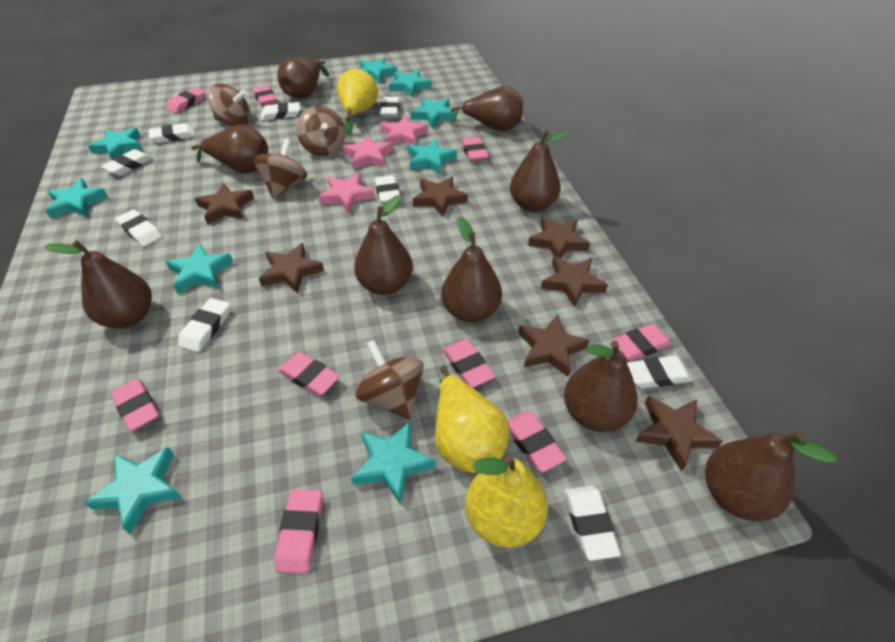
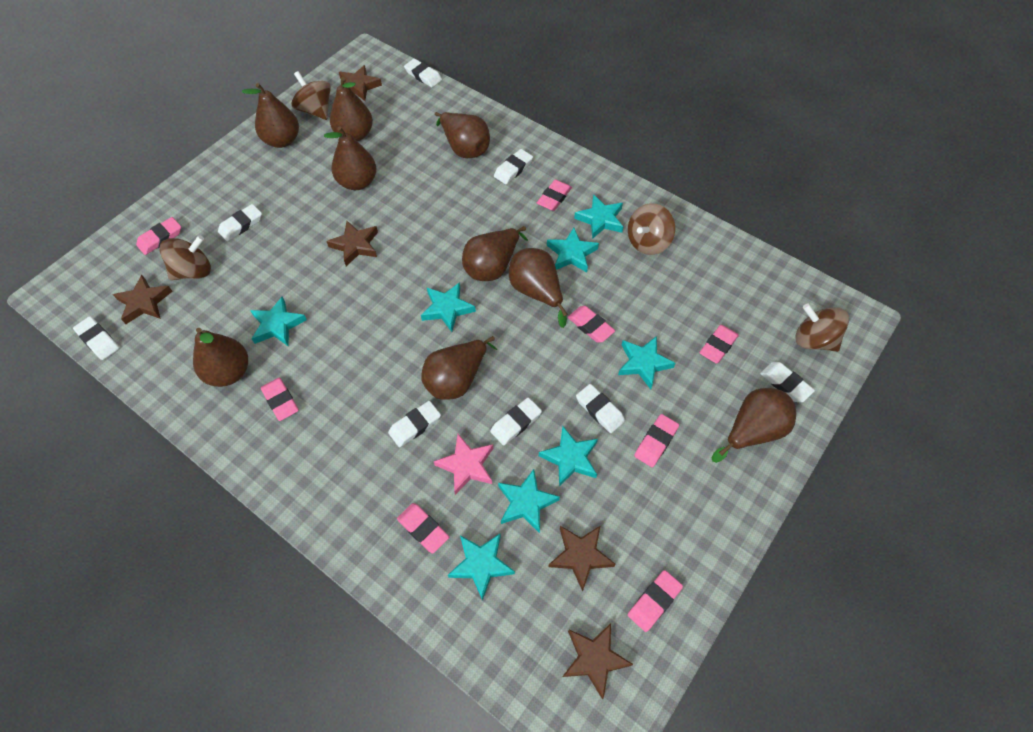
brown star: 7 -> 5
pink eraser: 9 -> 8
pink star: 3 -> 1
turquoise star: 9 -> 8
white eraser: 9 -> 8
yellow pear: 3 -> 0

